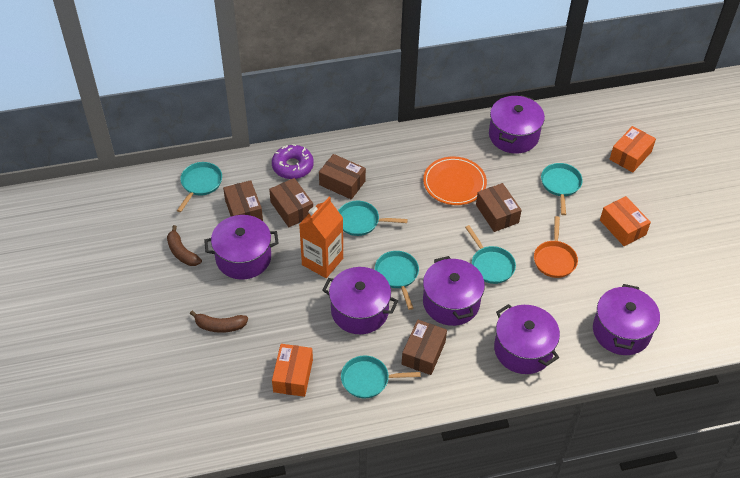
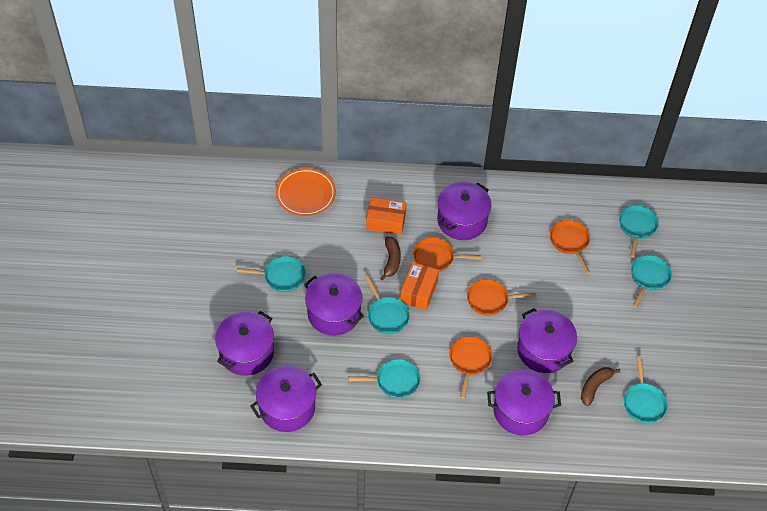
brown box: 5 -> 0
orange box: 3 -> 2
orange carton: 1 -> 0
orange pan: 1 -> 4
purple donut: 1 -> 0

